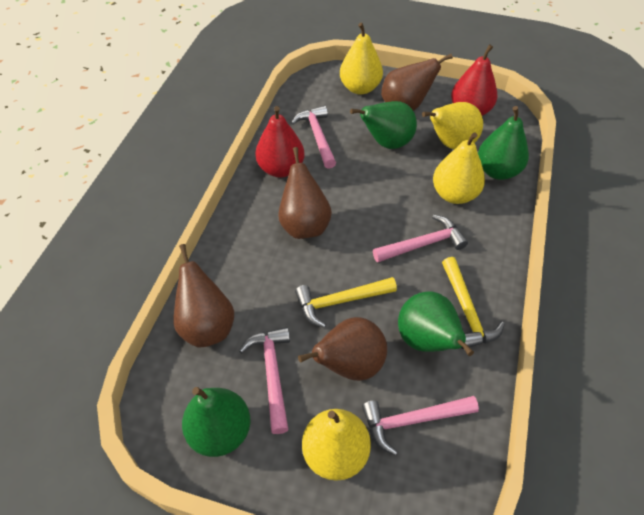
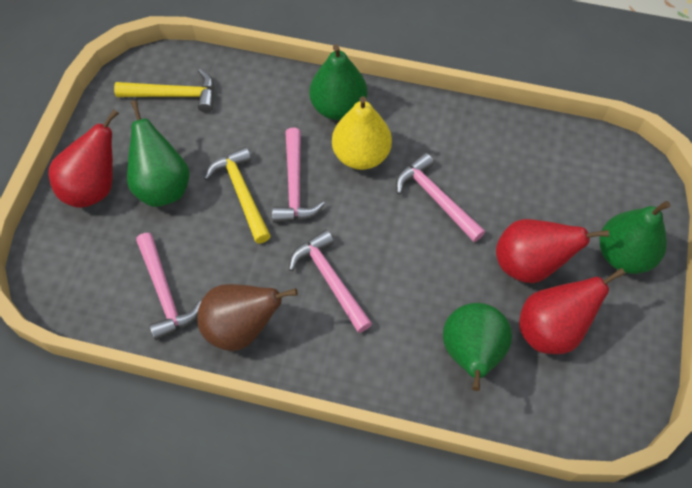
brown pear: 4 -> 1
red pear: 2 -> 3
yellow pear: 4 -> 1

